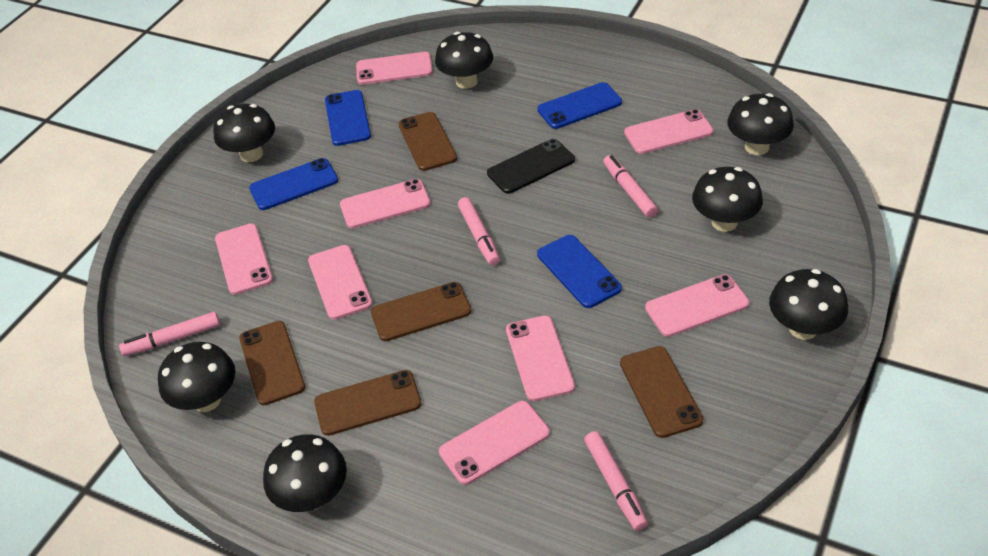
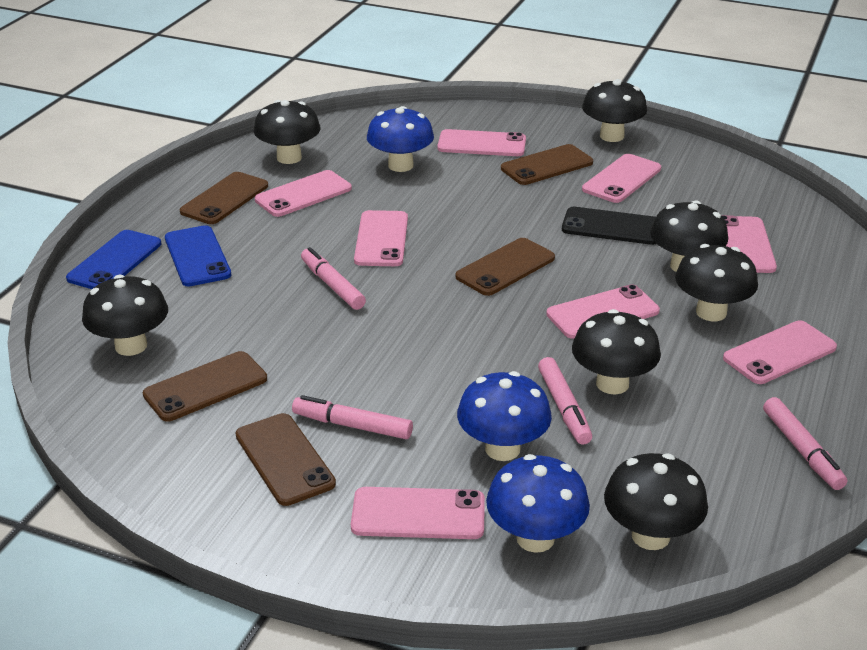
blue mushroom: 0 -> 3
blue phone: 4 -> 2

